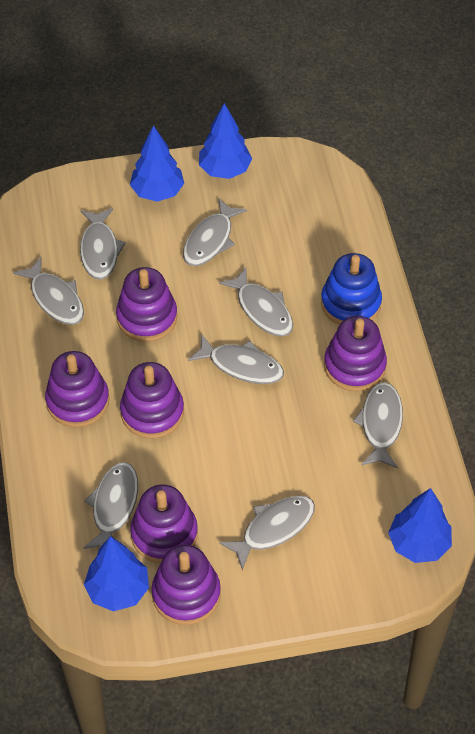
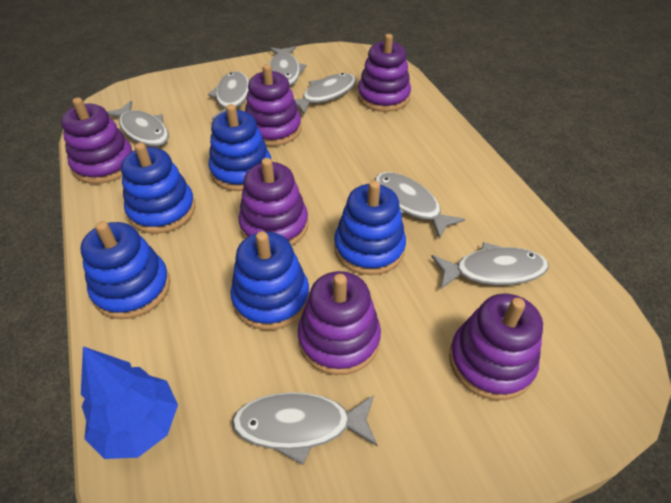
blue stacking toy: 1 -> 5
blue tree: 4 -> 1
grey fish: 8 -> 7

